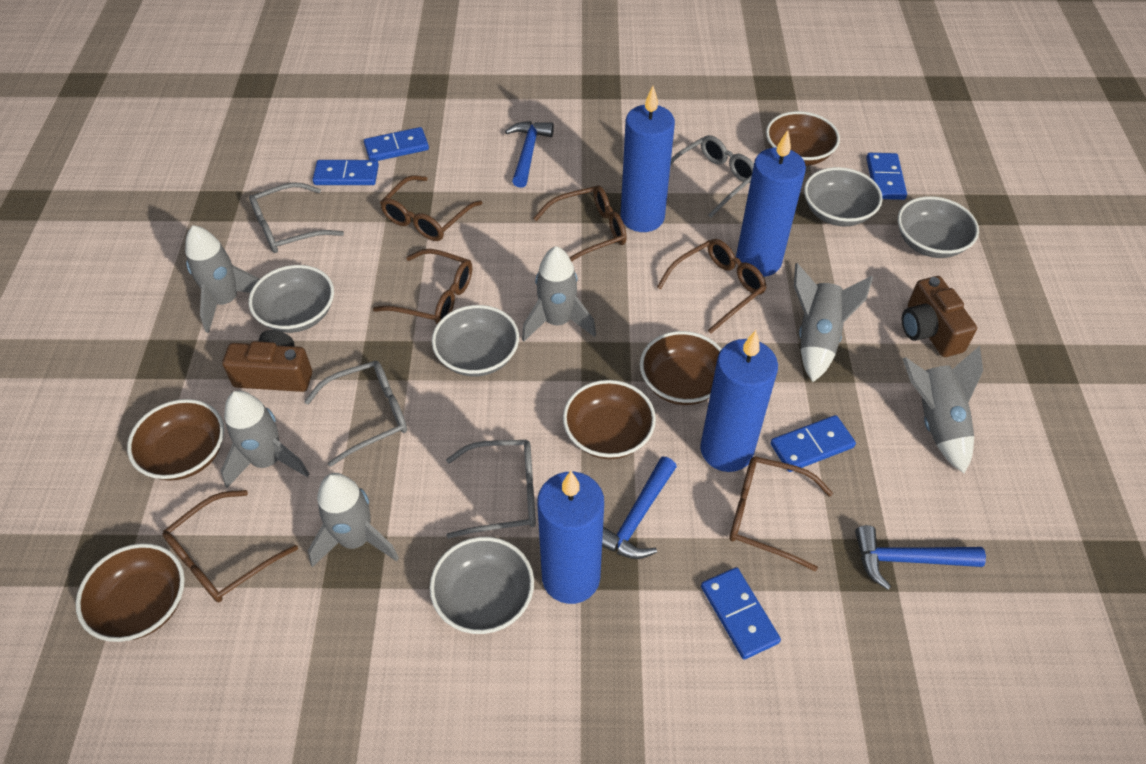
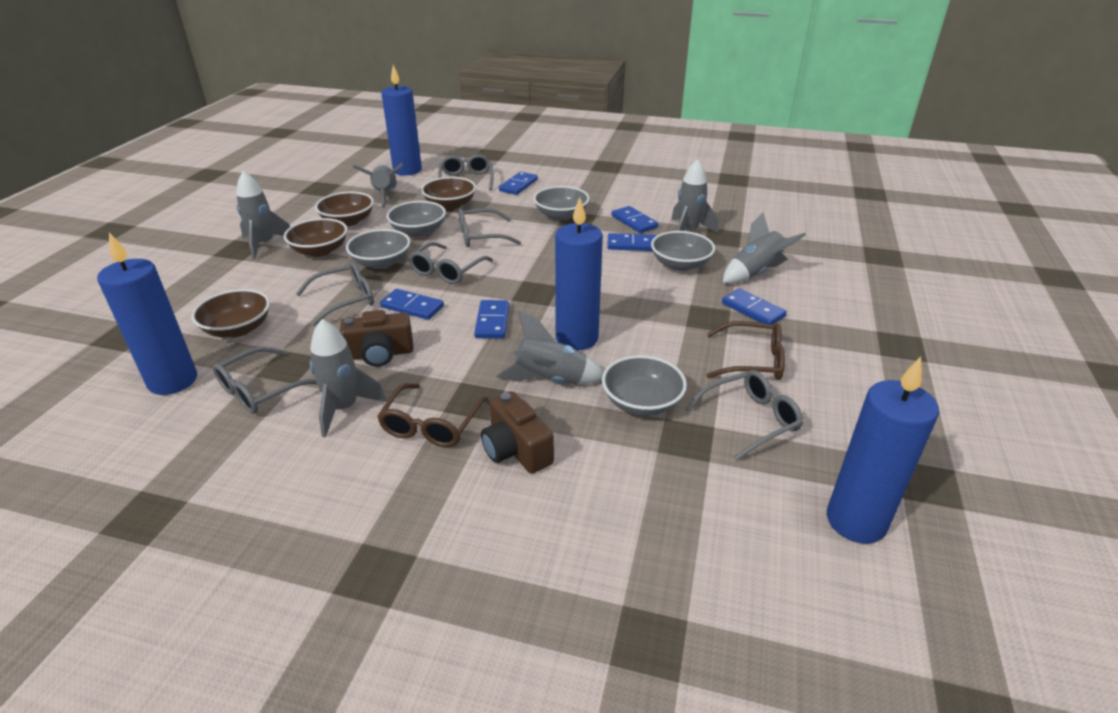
blue domino: 5 -> 6
blue hammer: 3 -> 0
brown bowl: 5 -> 4
brown glasses: 6 -> 2
grey glasses: 4 -> 6

